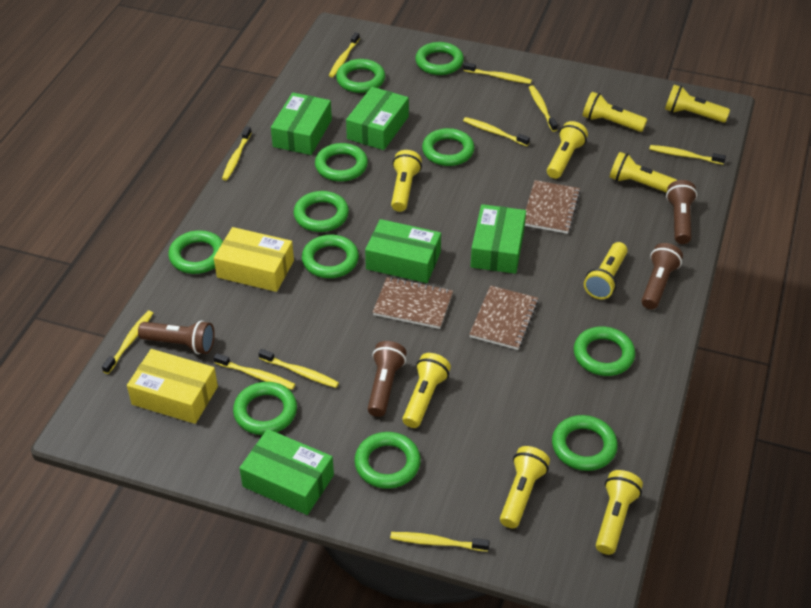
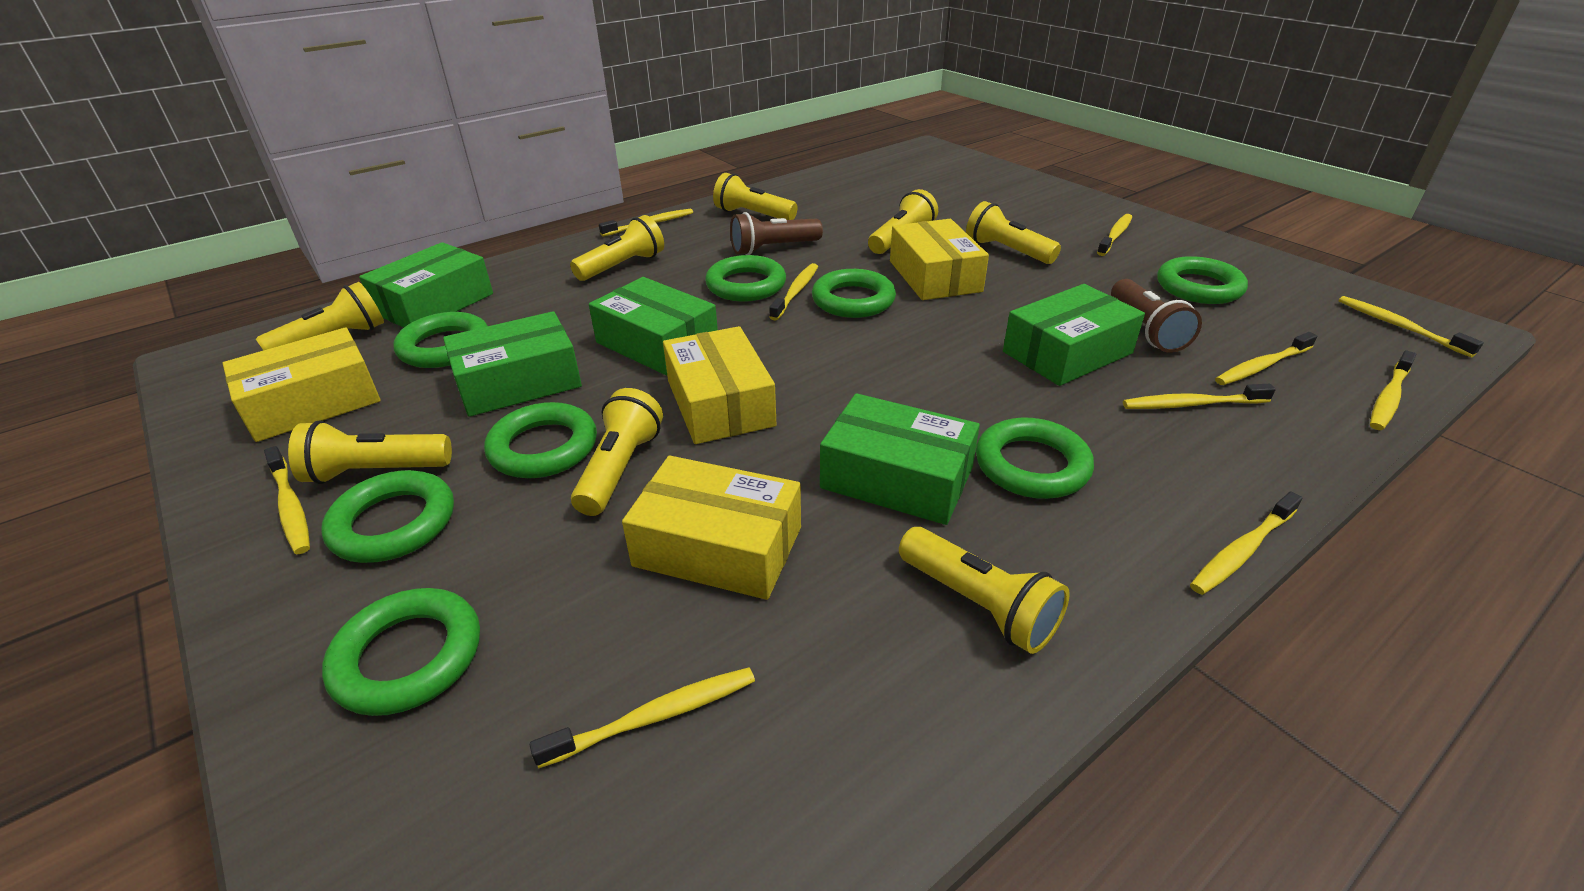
brown flashlight: 4 -> 2
brown notebook: 3 -> 0
green ring: 11 -> 8
yellow box: 2 -> 4
yellow flashlight: 9 -> 8

